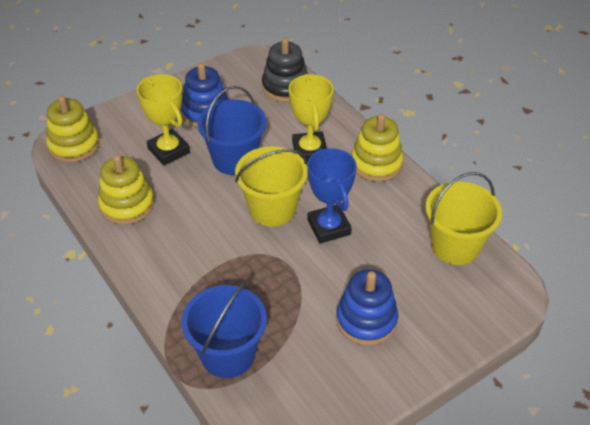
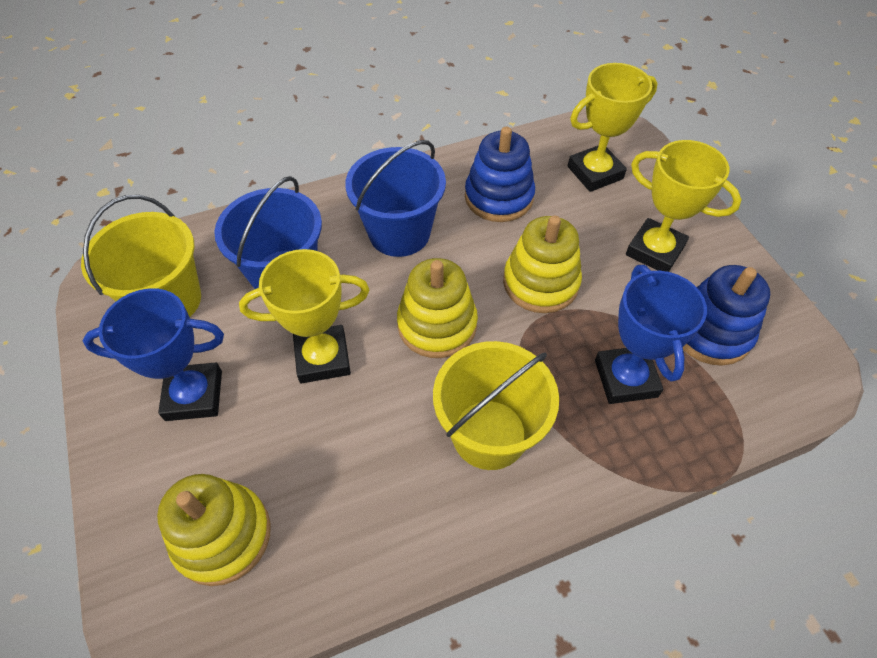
black stacking toy: 1 -> 0
blue trophy: 1 -> 2
yellow trophy: 2 -> 3

